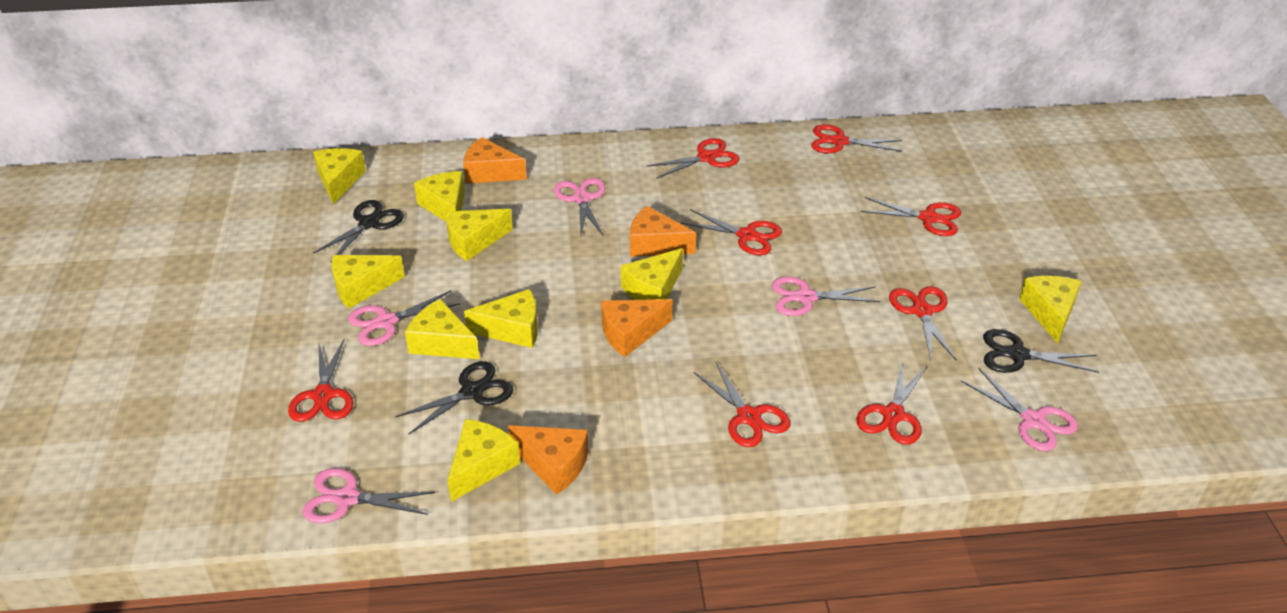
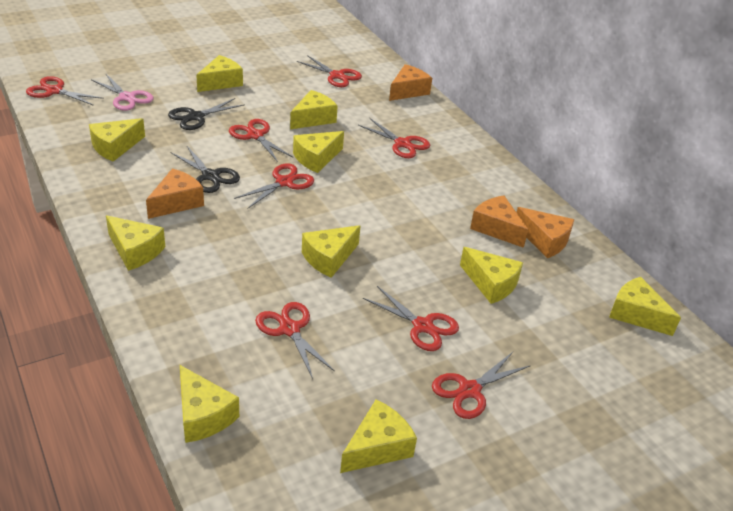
black scissors: 3 -> 2
pink scissors: 5 -> 1
yellow cheese: 9 -> 10

